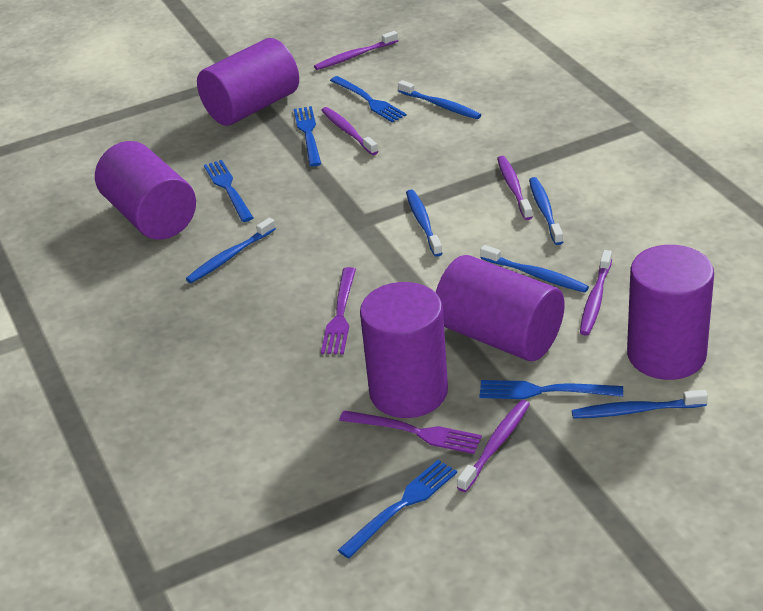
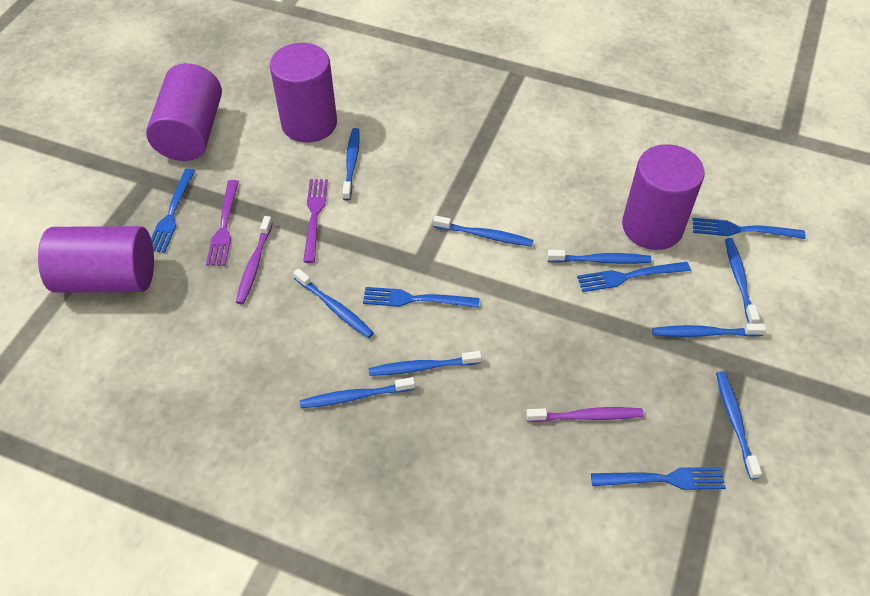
blue toothbrush: 6 -> 9
purple cylinder: 5 -> 4
purple toothbrush: 5 -> 2

